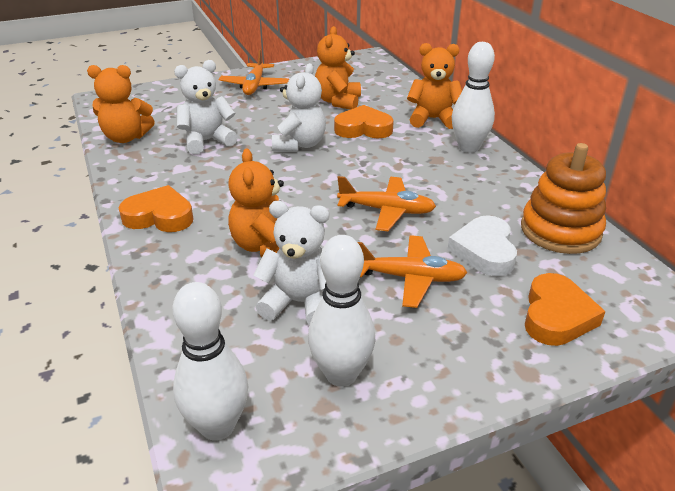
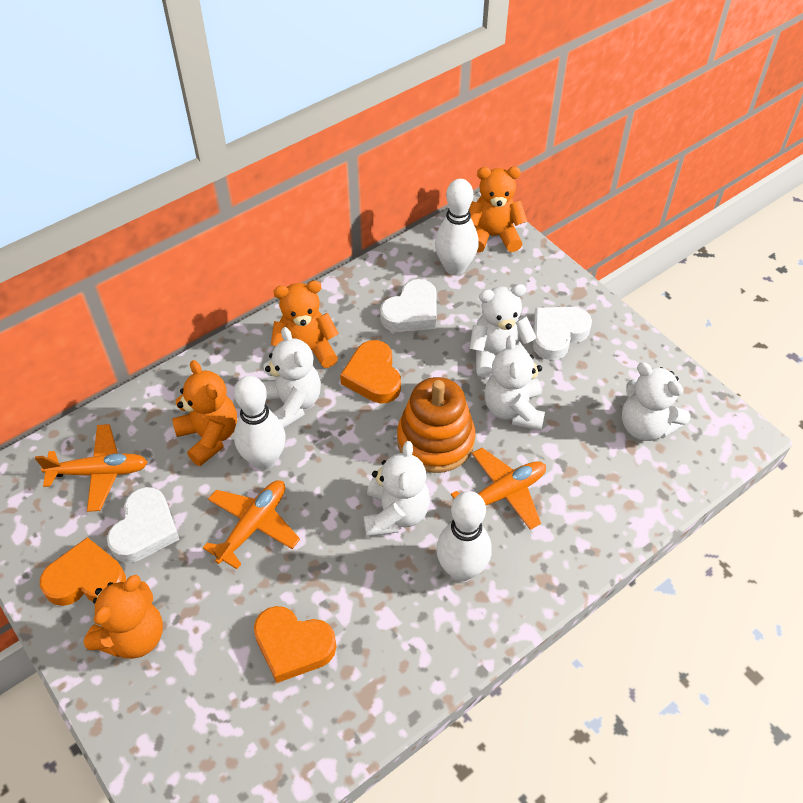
white heart: 1 -> 3
white teddy bear: 3 -> 5

